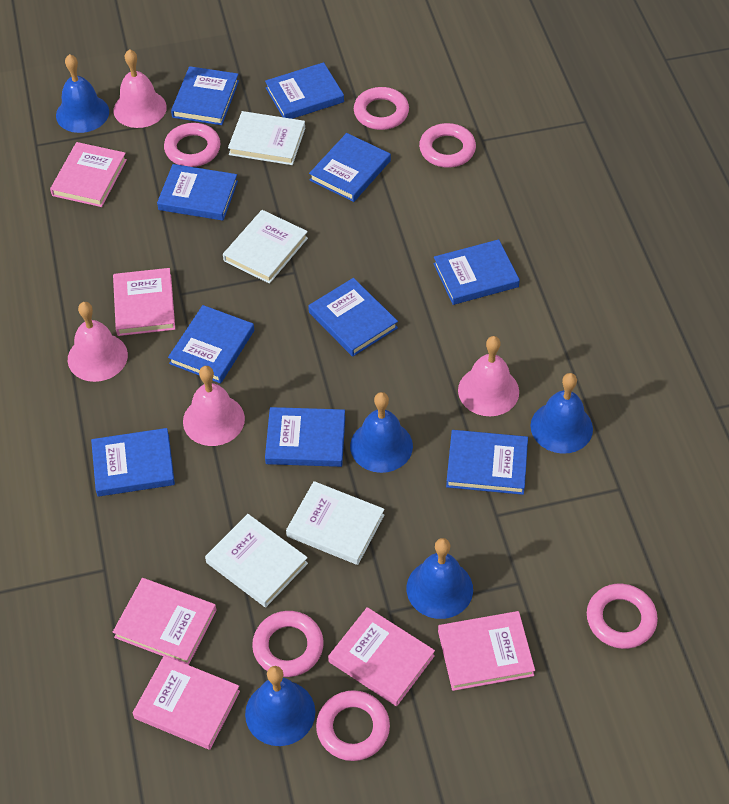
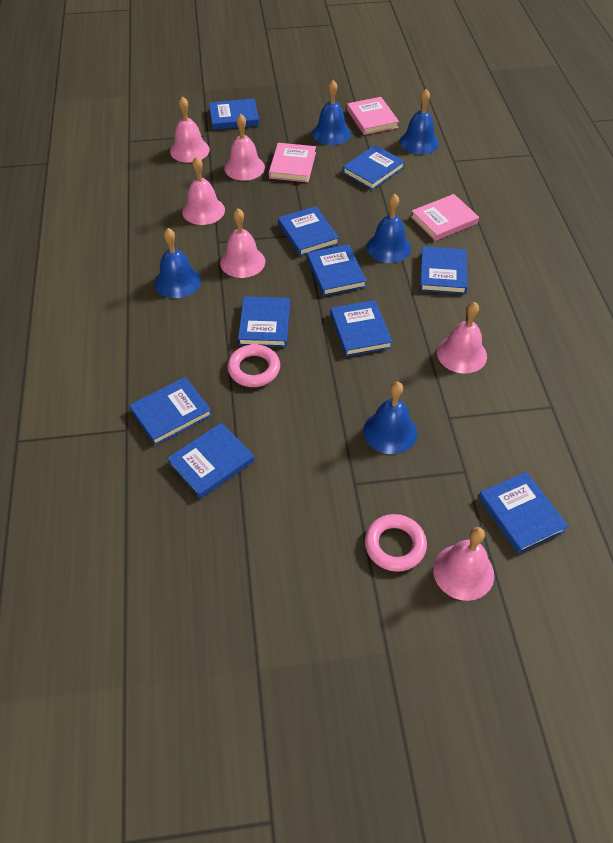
pink bell: 4 -> 6
pink book: 6 -> 3
pink ring: 6 -> 2
white book: 4 -> 0

